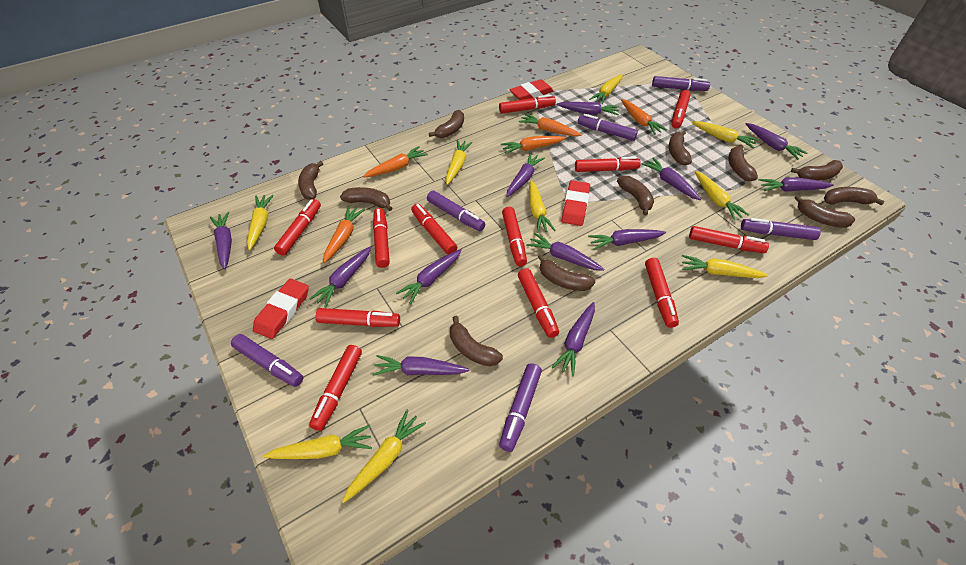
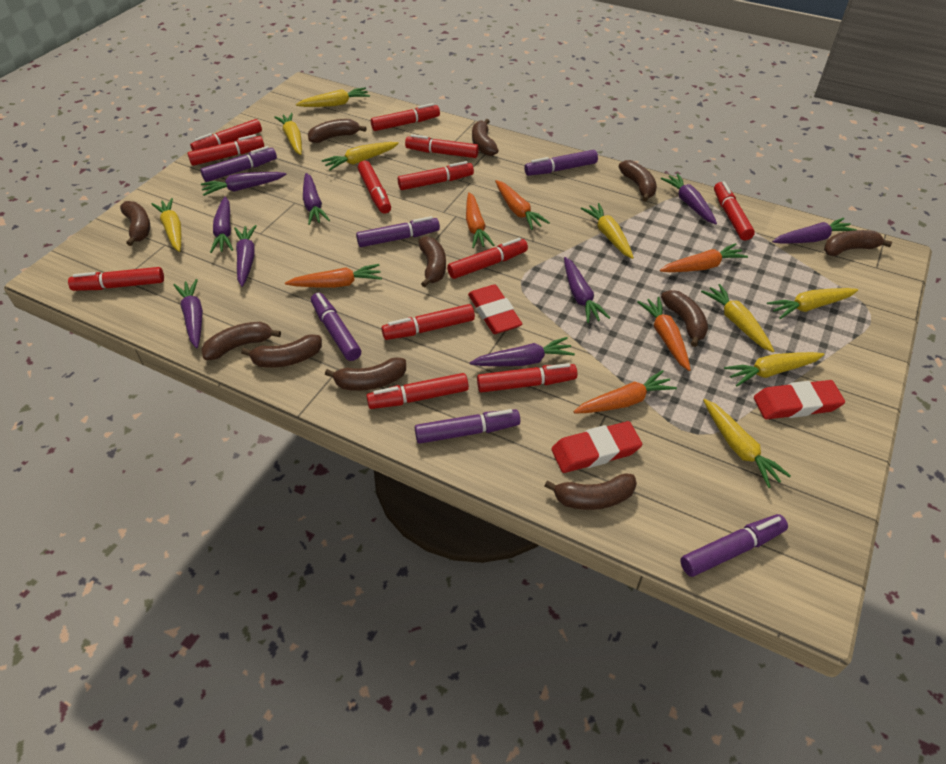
orange carrot: 5 -> 6
purple carrot: 12 -> 9

